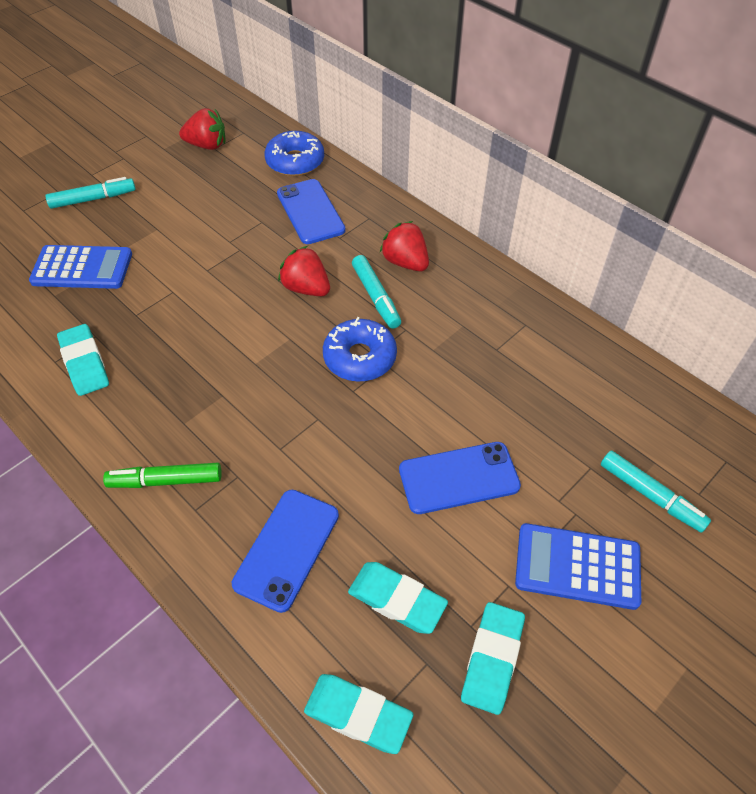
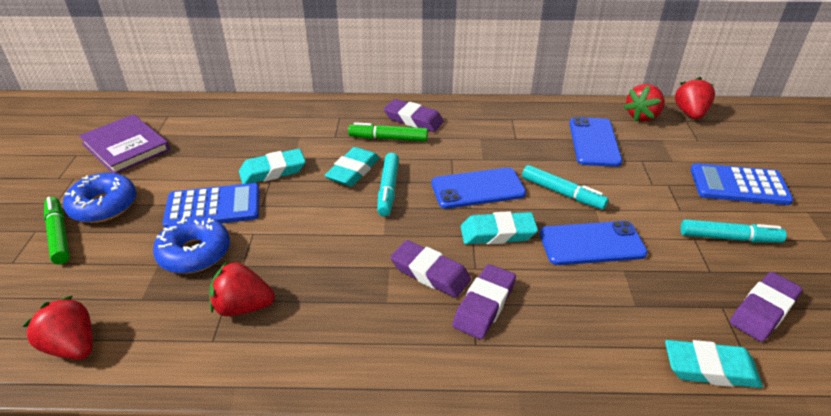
green marker: 1 -> 2
purple book: 0 -> 1
purple eraser: 0 -> 4
red strawberry: 3 -> 4

